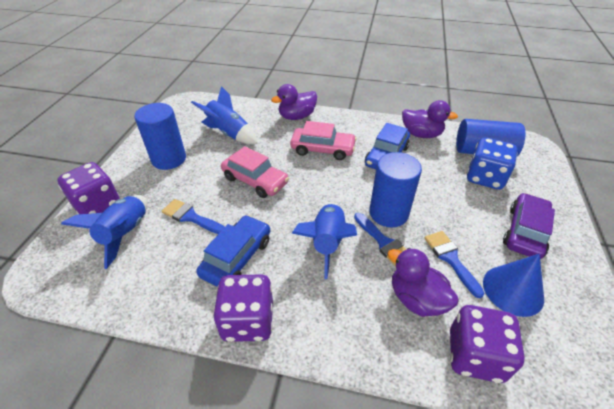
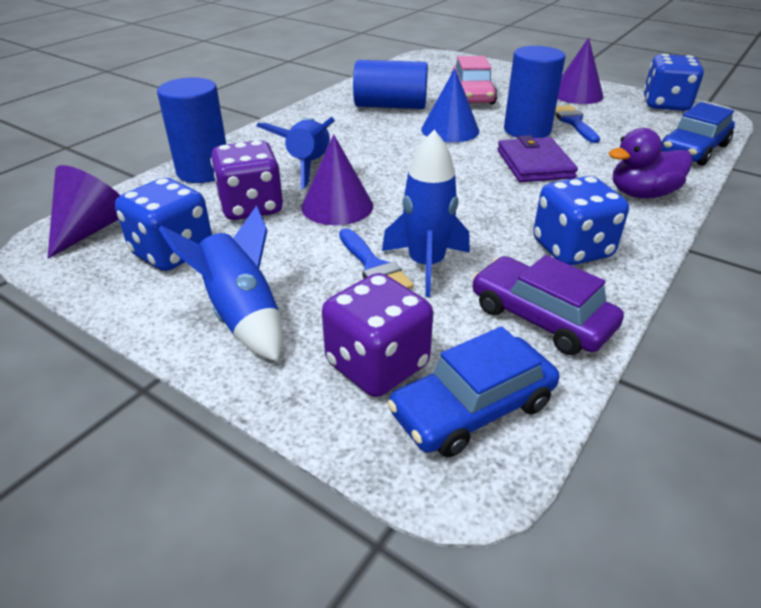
blue brush: 3 -> 2
blue dice: 1 -> 3
pink car: 2 -> 1
purple cone: 0 -> 3
purple dice: 3 -> 2
purple duck: 3 -> 1
purple wallet: 0 -> 1

